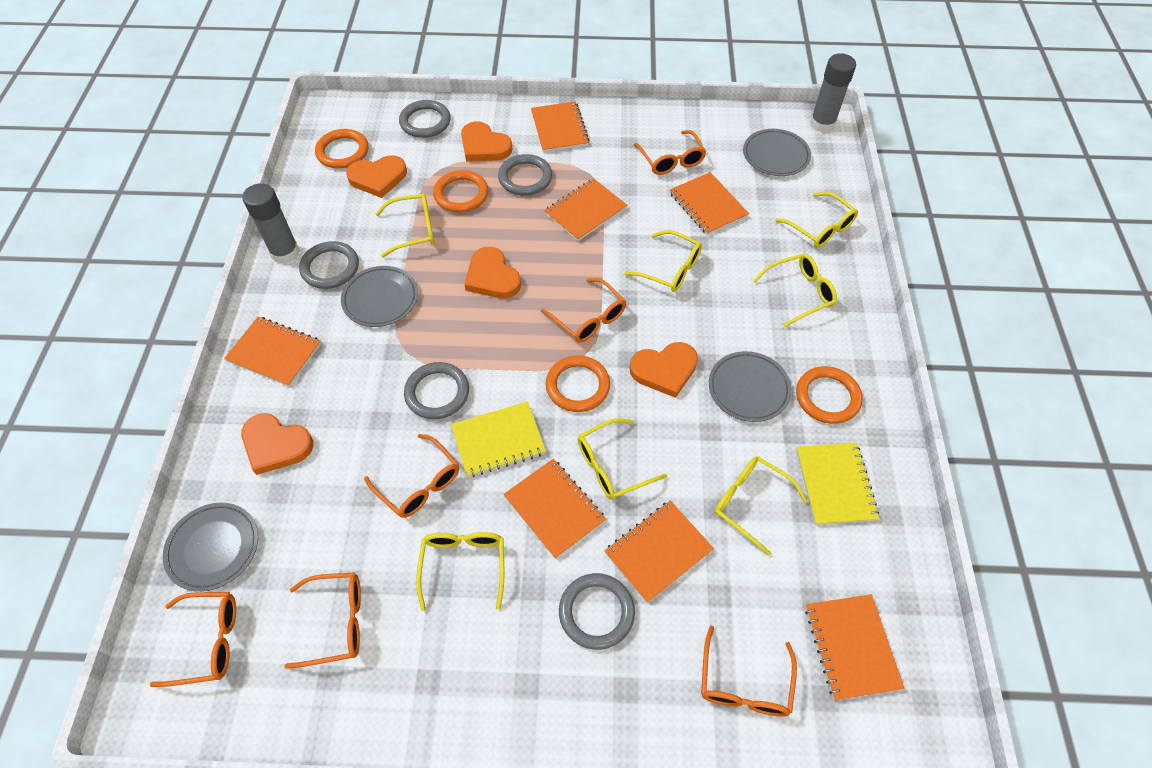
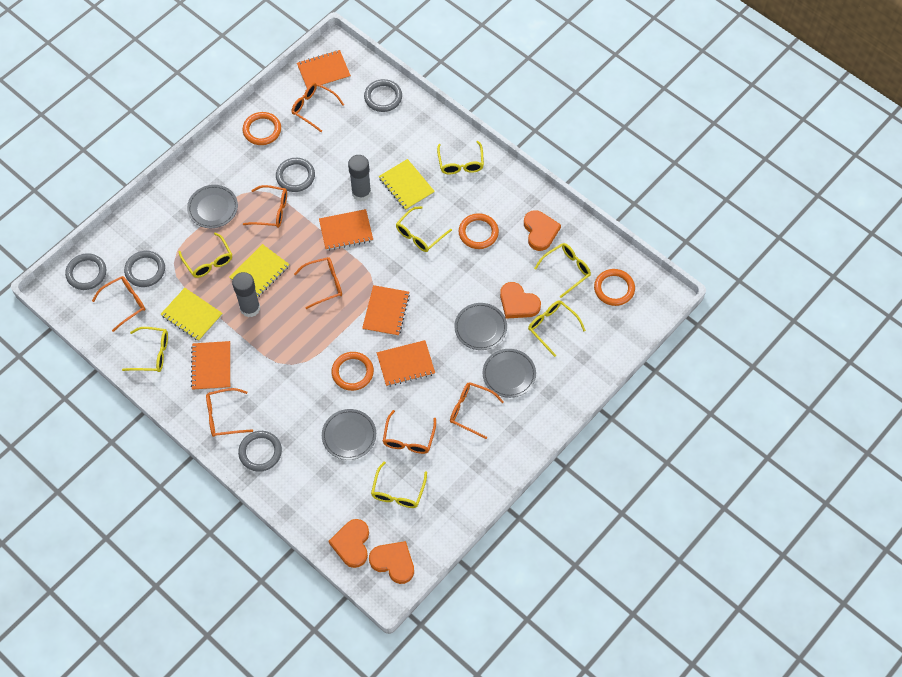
orange glasses: 6 -> 7
orange heart: 5 -> 4
orange notebook: 7 -> 5
yellow notebook: 2 -> 3

